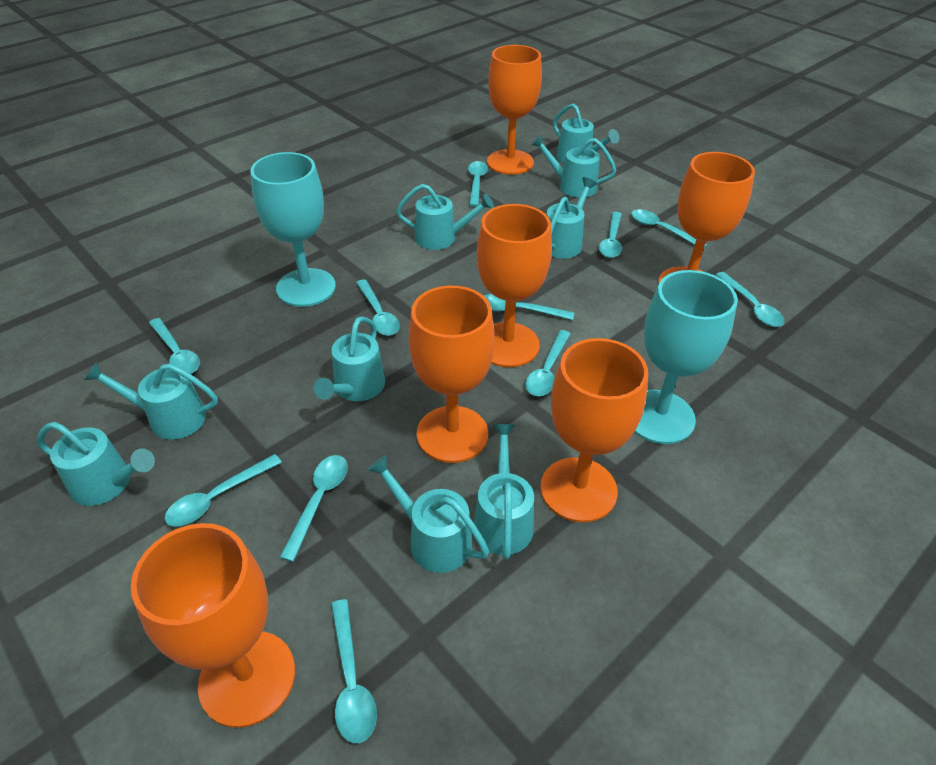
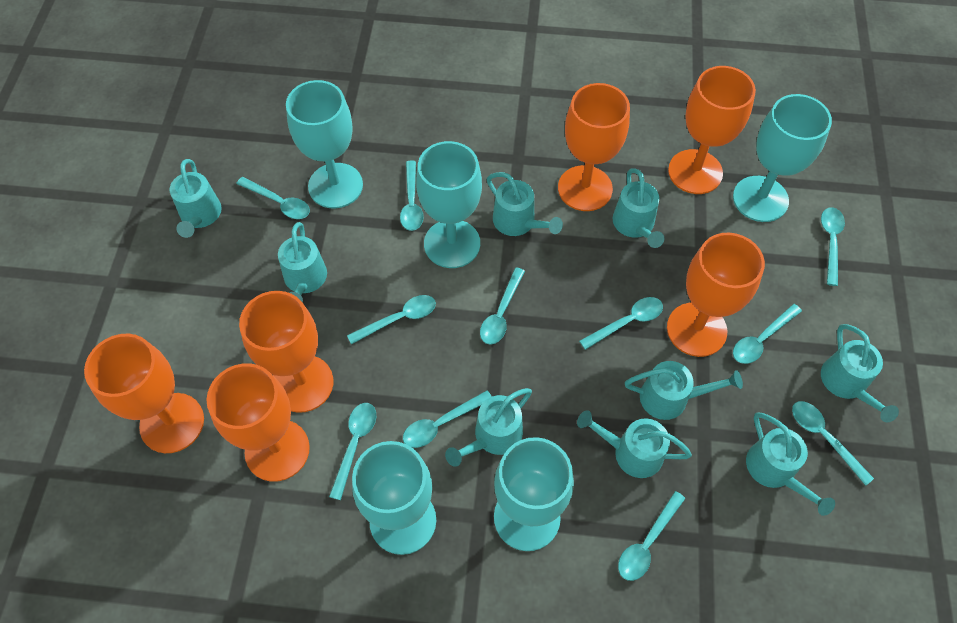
turquoise goblet: 2 -> 5

